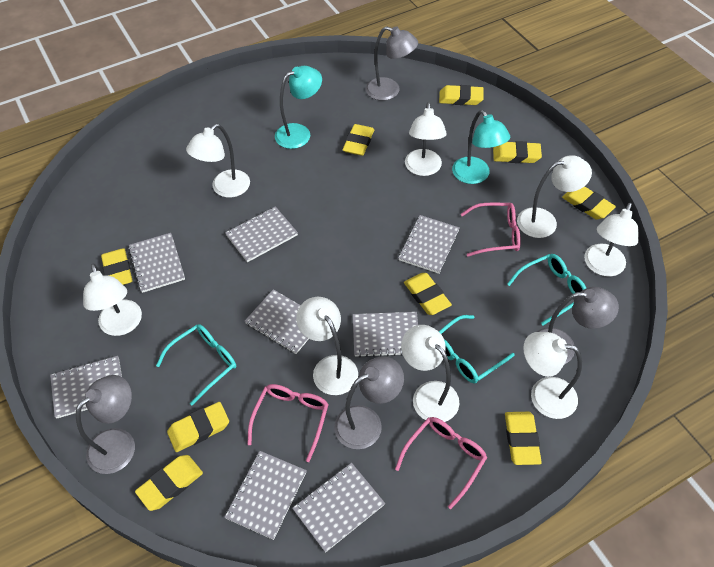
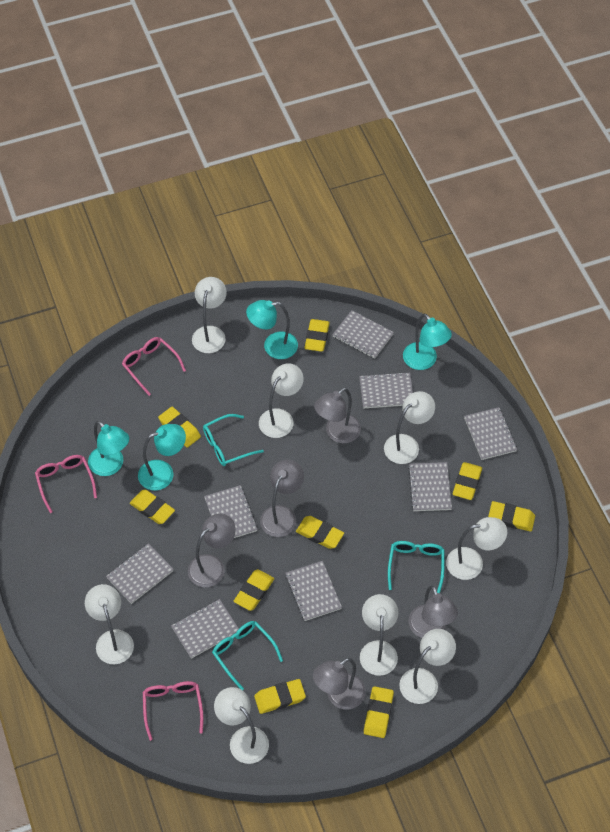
grey lamp: 4 -> 5
turquoise lamp: 2 -> 4

